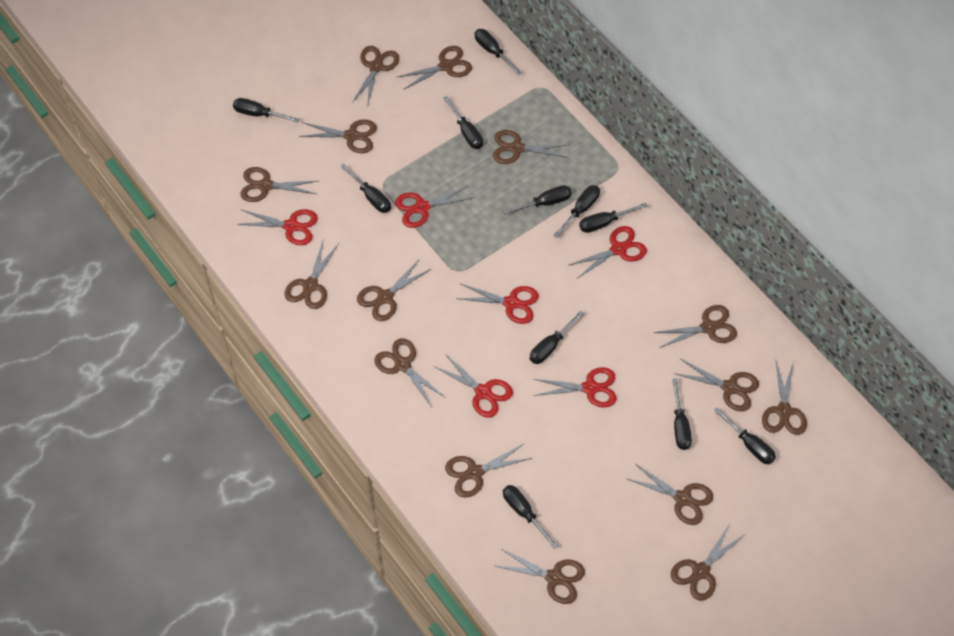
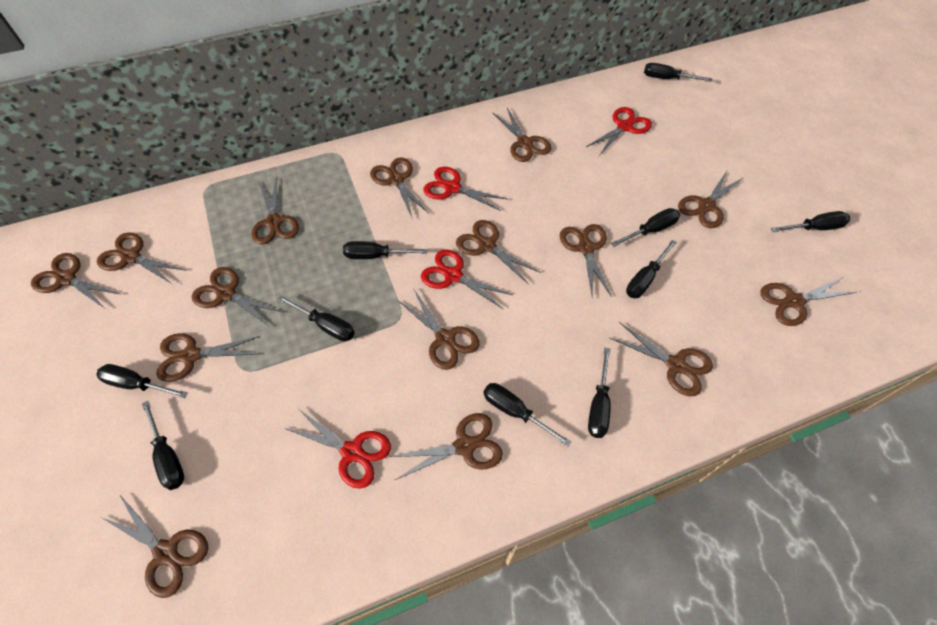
black screwdriver: 11 -> 10
red scissors: 6 -> 4

